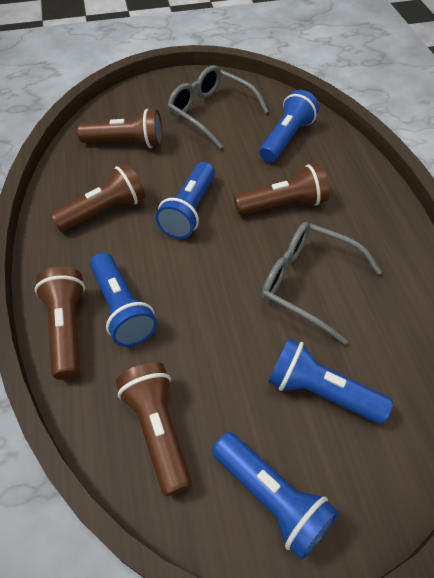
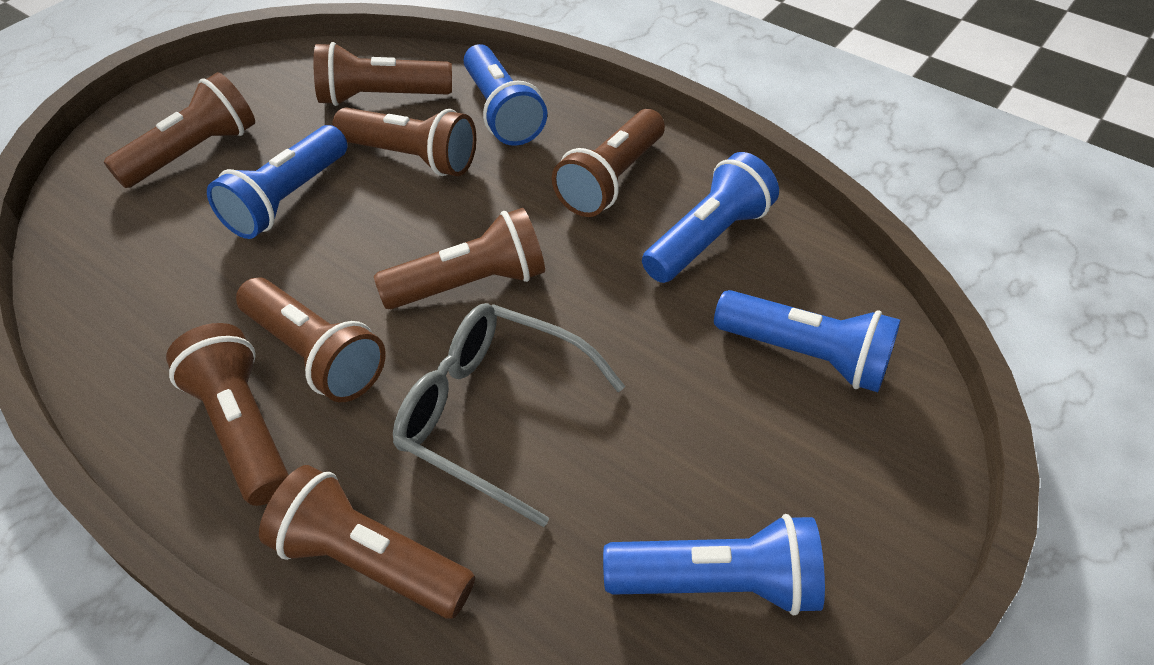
brown flashlight: 5 -> 8
grey glasses: 2 -> 1

